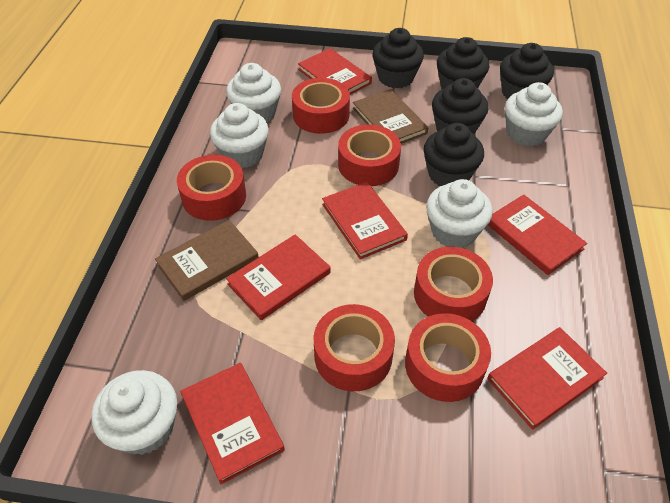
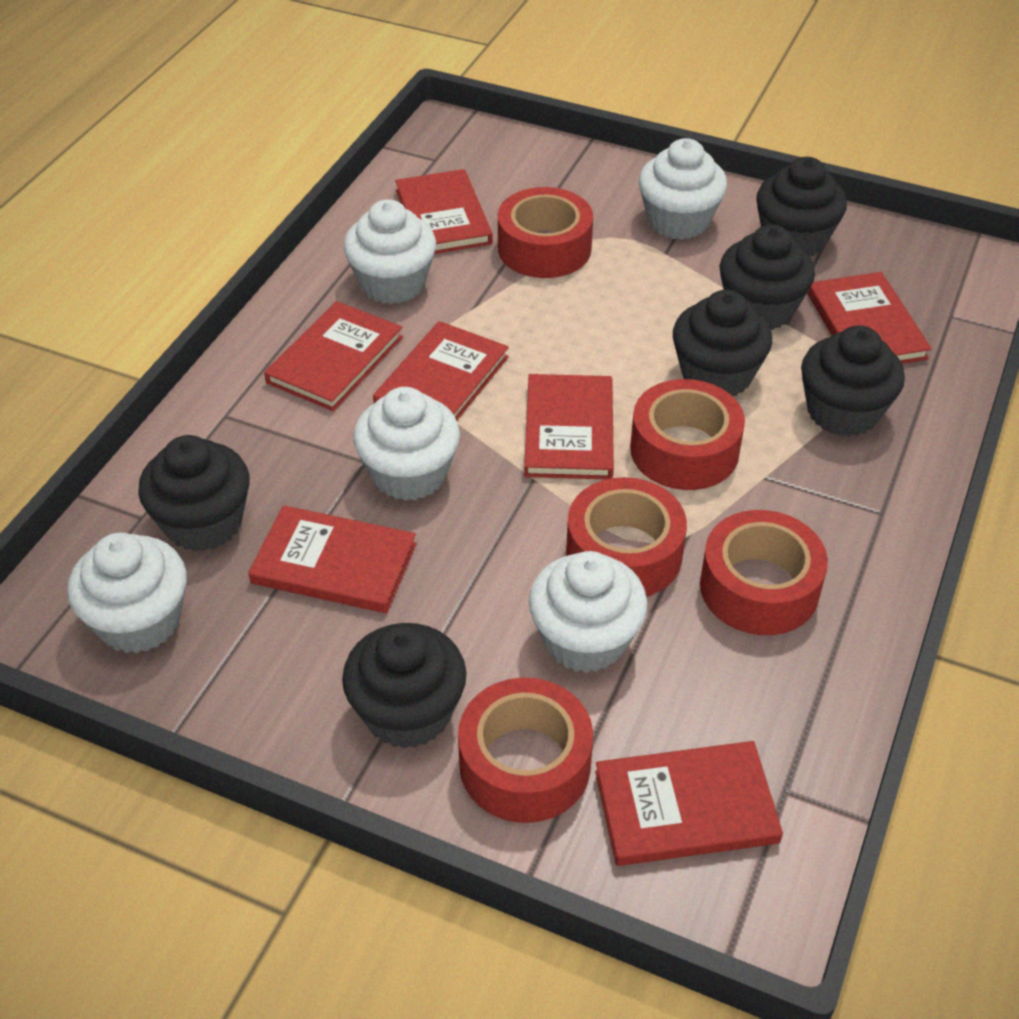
black cupcake: 5 -> 6
brown book: 2 -> 0
red book: 6 -> 7
red tape: 6 -> 5

